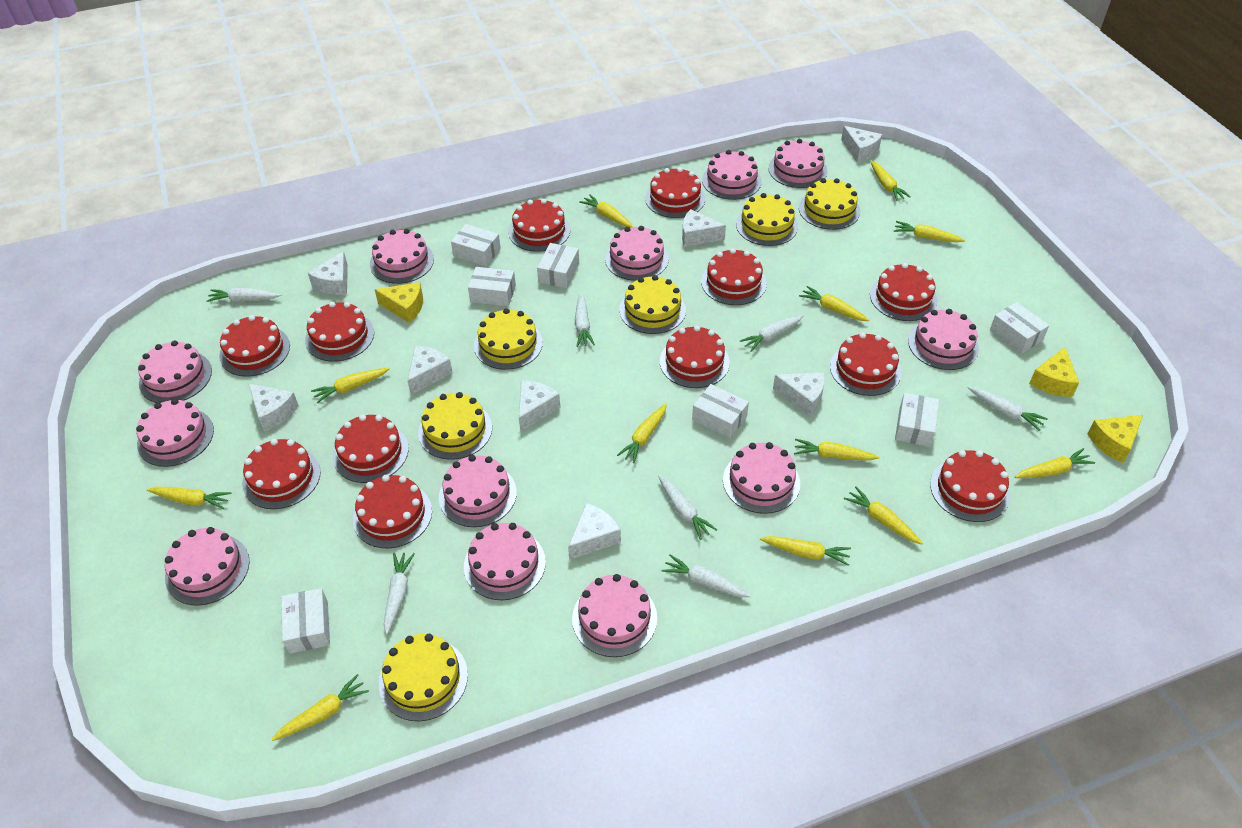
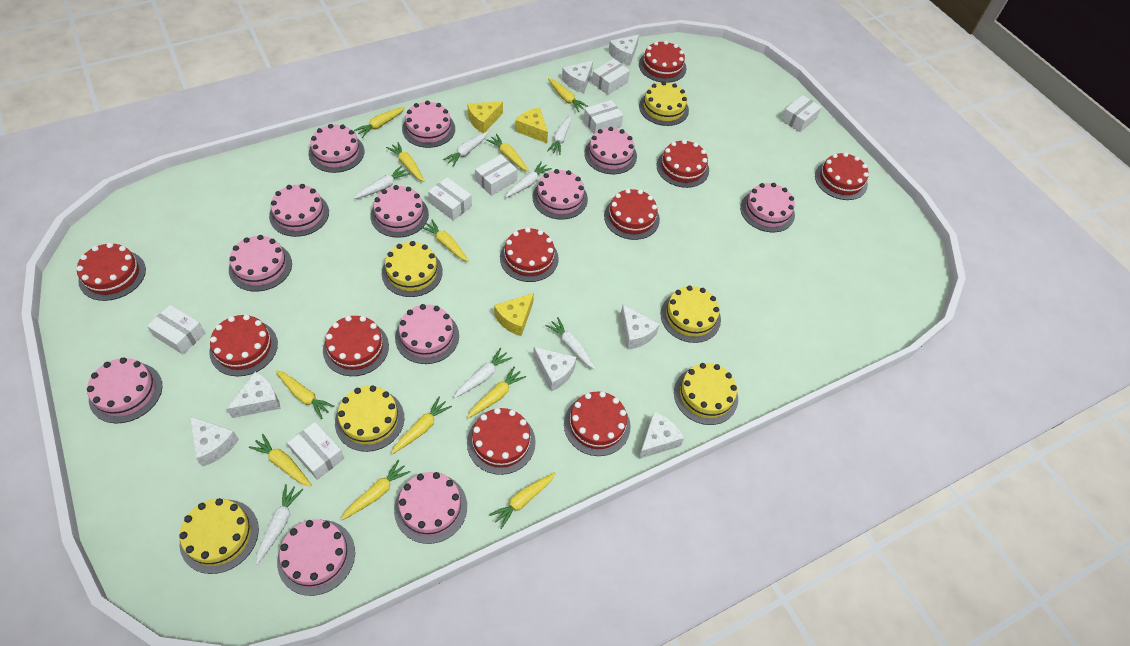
red cake: 12 -> 10
white cheese: 8 -> 7
yellow carrot: 12 -> 11

